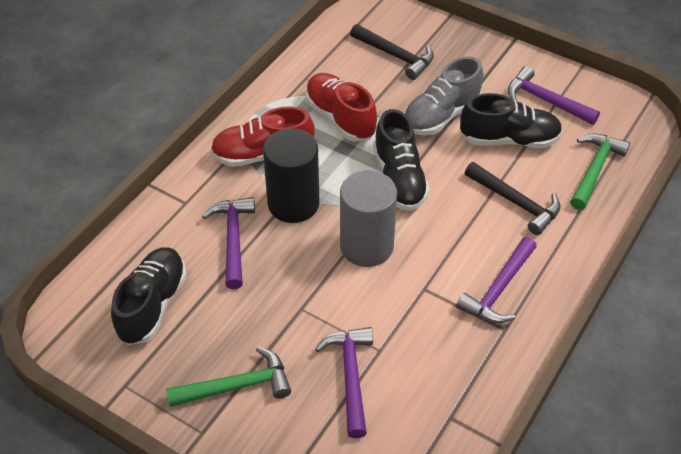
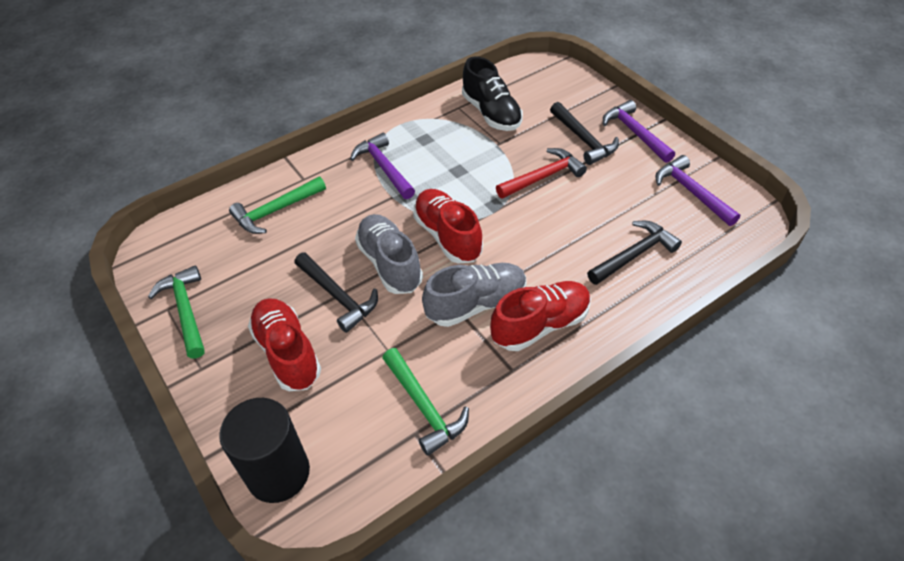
black hammer: 2 -> 3
black shoe: 3 -> 1
green hammer: 2 -> 3
grey cylinder: 1 -> 0
grey shoe: 1 -> 2
purple hammer: 4 -> 3
red hammer: 0 -> 1
red shoe: 2 -> 3

